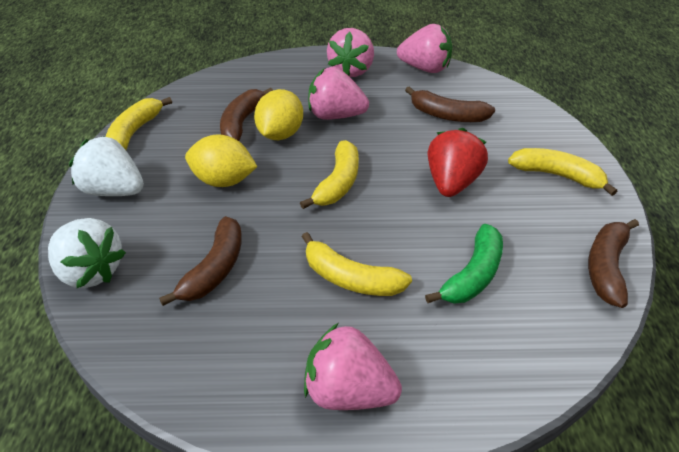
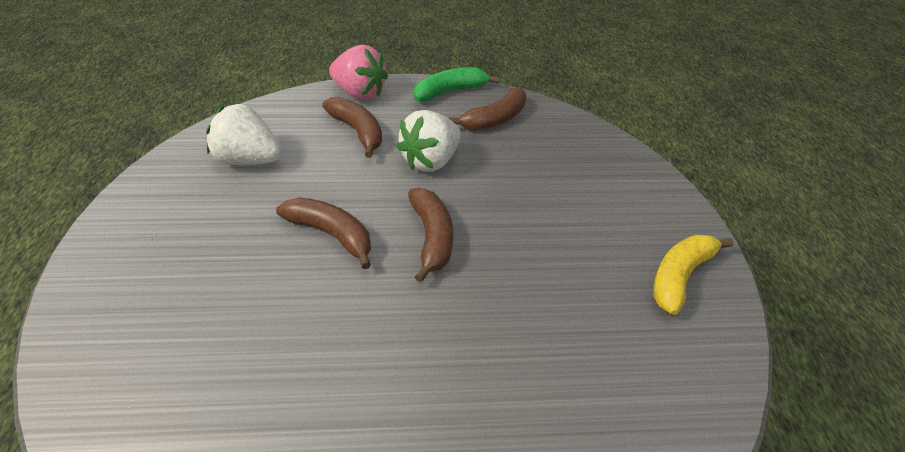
pink strawberry: 4 -> 1
red strawberry: 1 -> 0
yellow banana: 4 -> 1
yellow lemon: 2 -> 0

